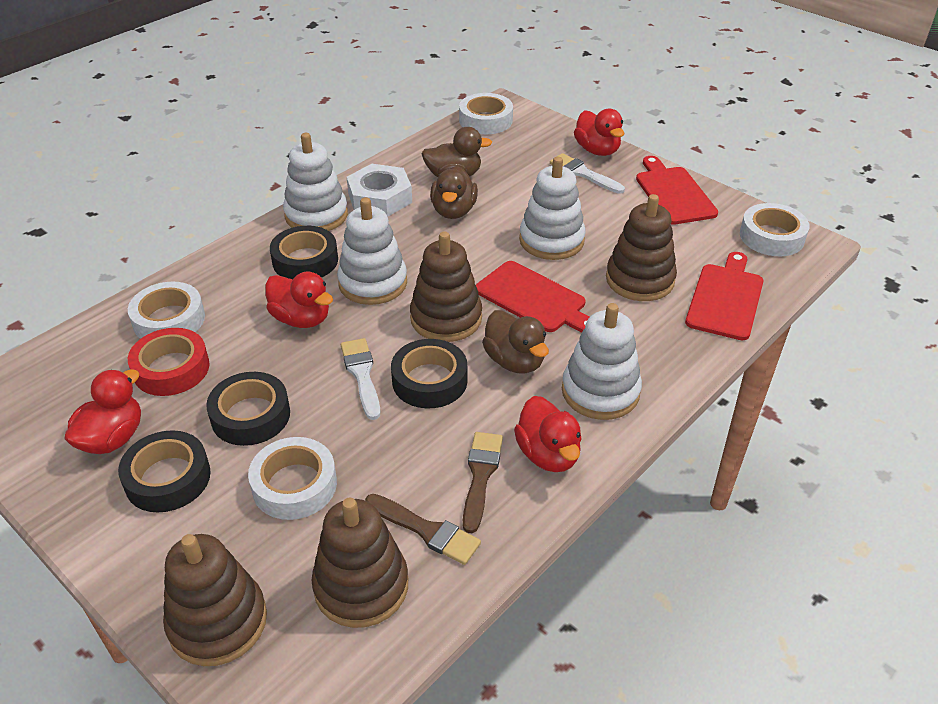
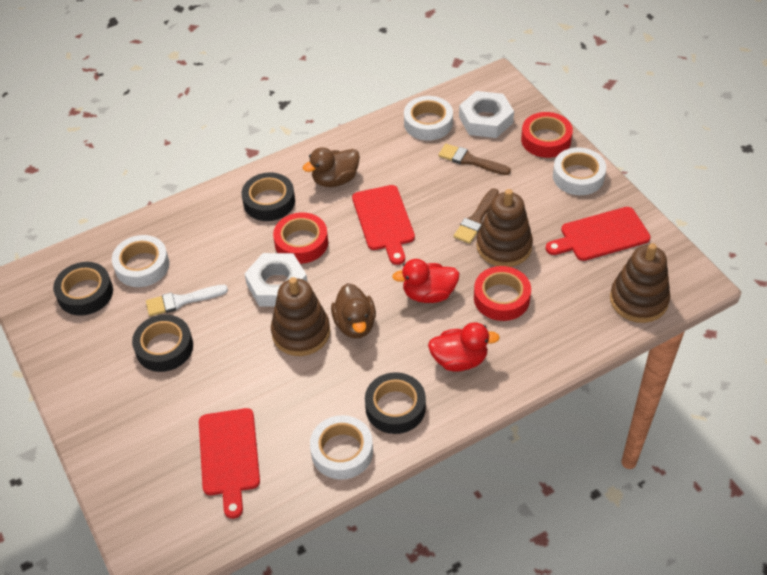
brown duck: 3 -> 2
brown stacking toy: 4 -> 3
red duck: 4 -> 2
red tape: 1 -> 3
white brush: 2 -> 1
white nut: 1 -> 2
white stacking toy: 4 -> 0

